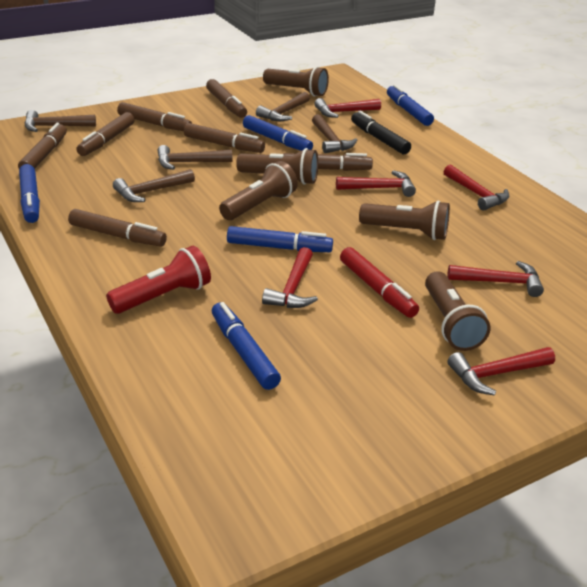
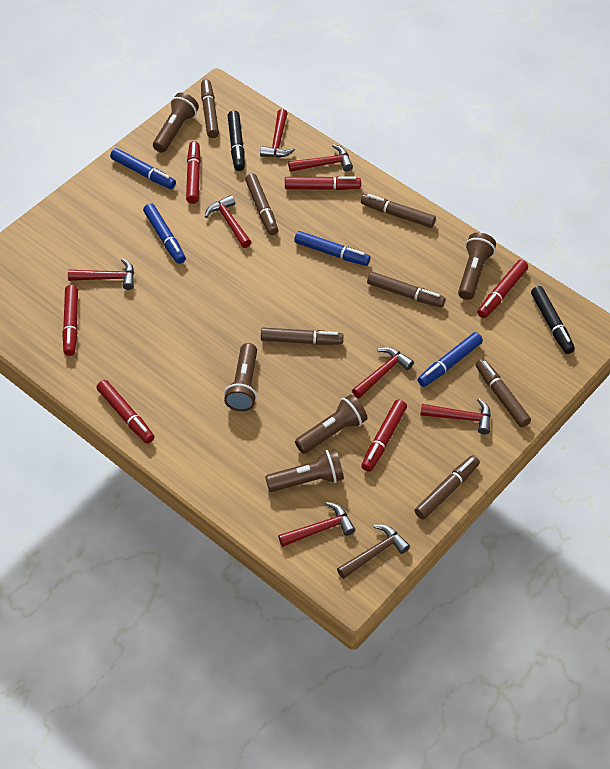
black marker: 1 -> 2
blue marker: 5 -> 4
brown hammer: 5 -> 1
red flashlight: 1 -> 0
red hammer: 6 -> 7
red marker: 1 -> 6

